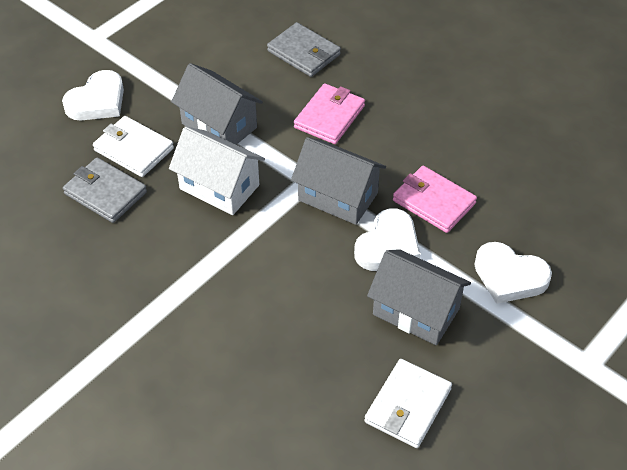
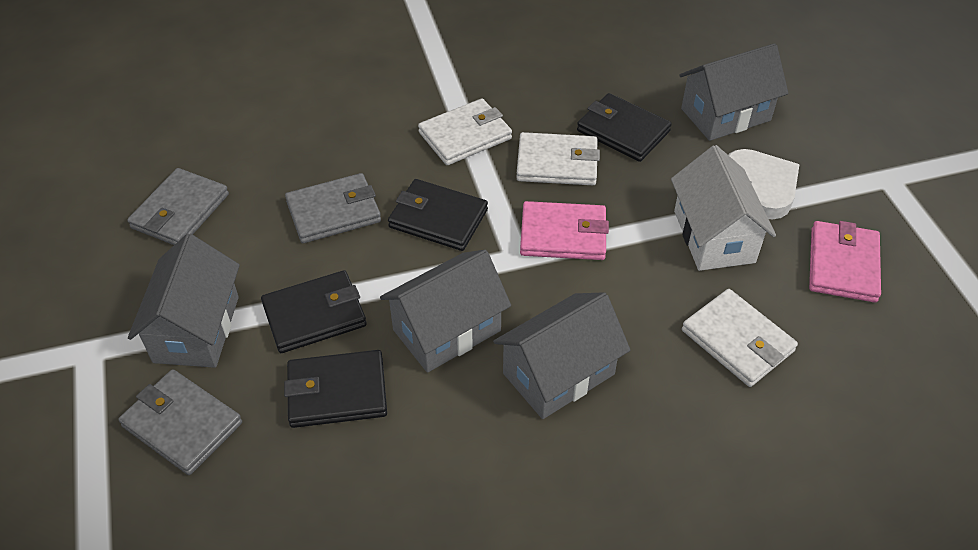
black wallet: 0 -> 4
grey house: 3 -> 4
grey wallet: 2 -> 3
white heart: 3 -> 1
white wallet: 2 -> 3

